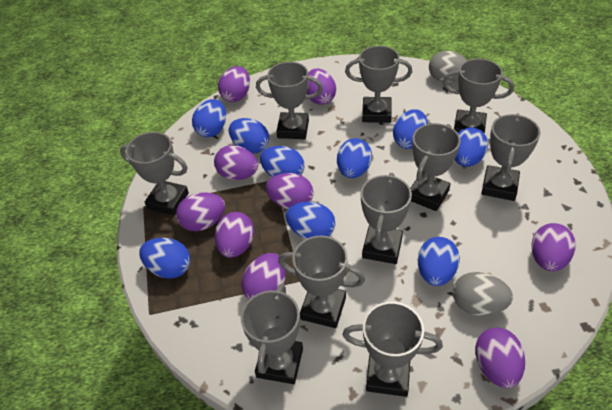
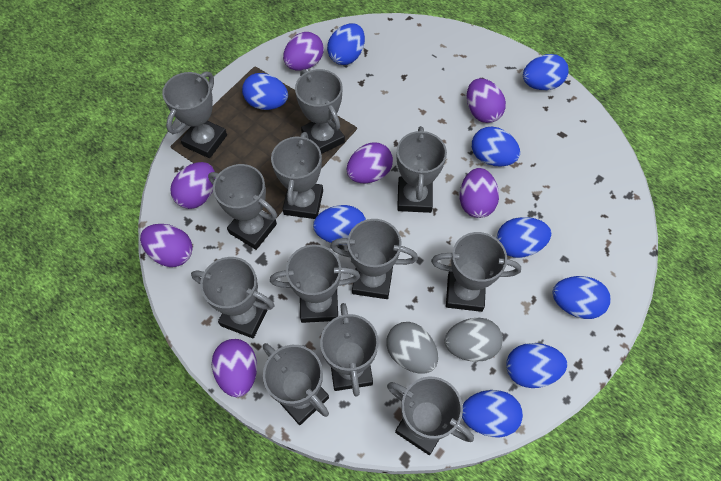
grey trophy: 10 -> 12
purple egg: 9 -> 7

